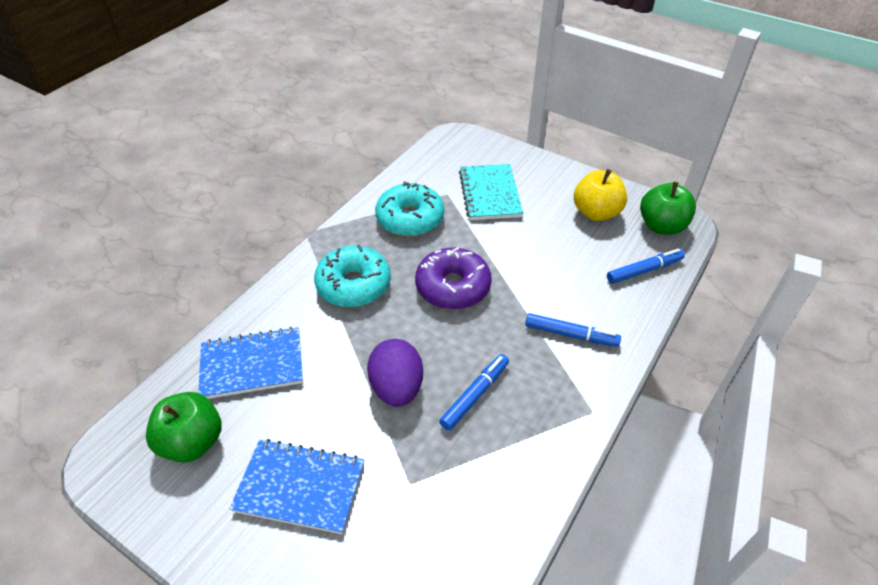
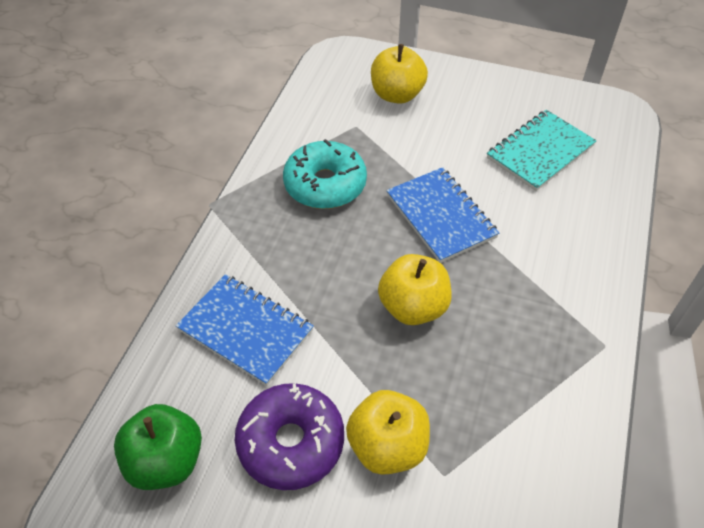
blue marker: 3 -> 0
green apple: 2 -> 1
purple egg: 1 -> 0
turquoise donut: 2 -> 1
yellow apple: 1 -> 3

